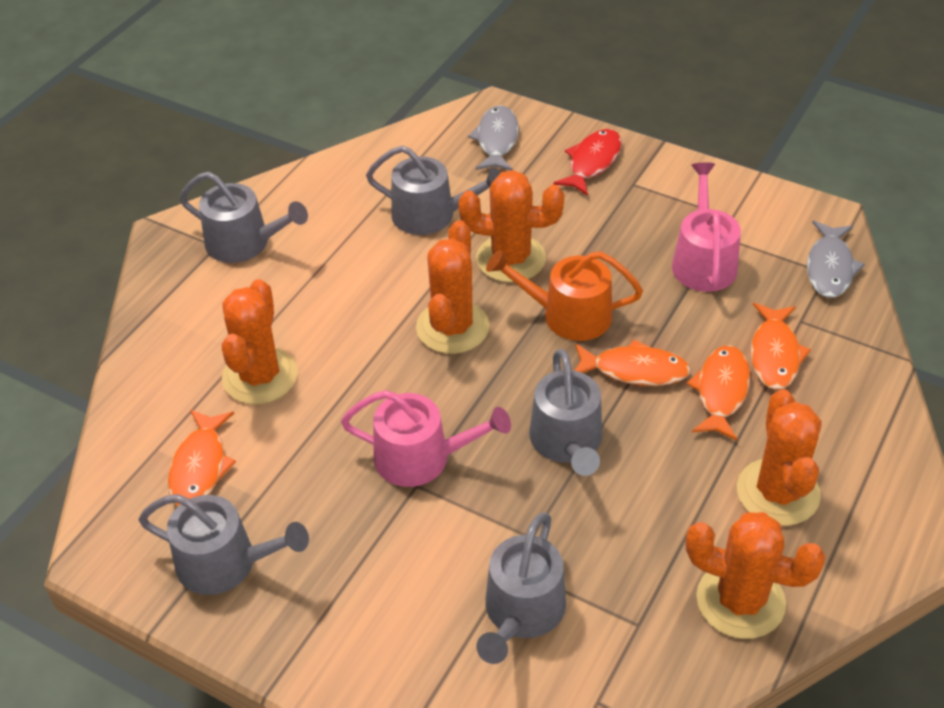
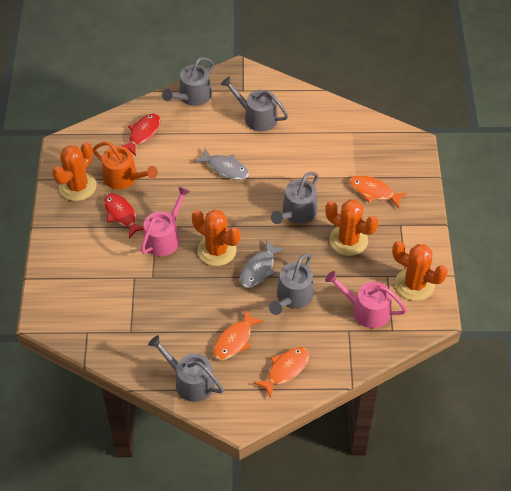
orange cactus: 5 -> 4
orange fish: 4 -> 3
red fish: 1 -> 2

